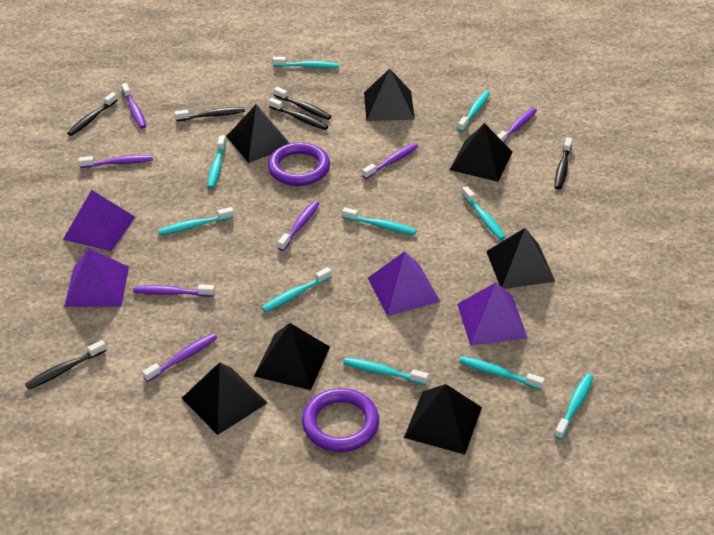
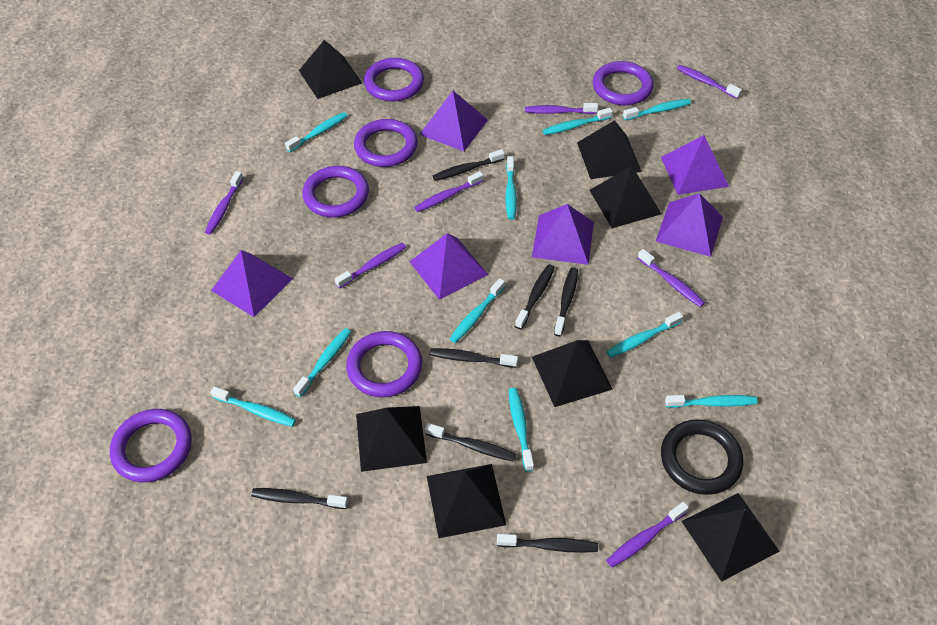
black ring: 0 -> 1
black toothbrush: 6 -> 7
purple pyramid: 4 -> 6
purple ring: 2 -> 6

